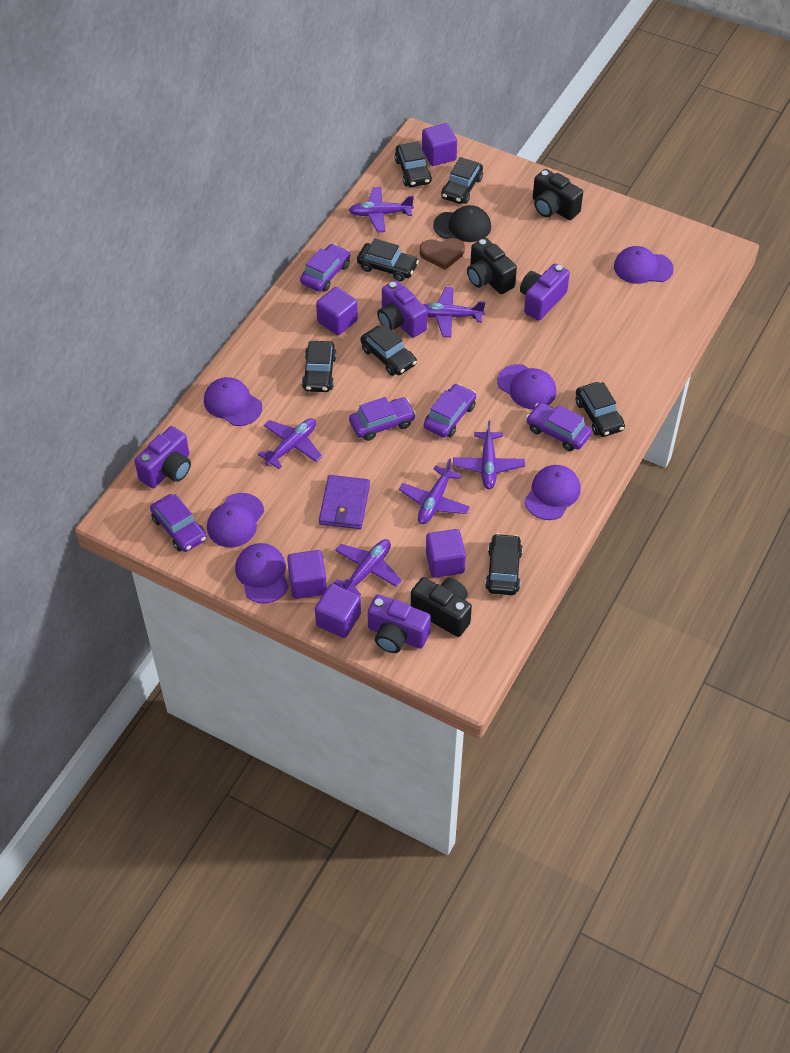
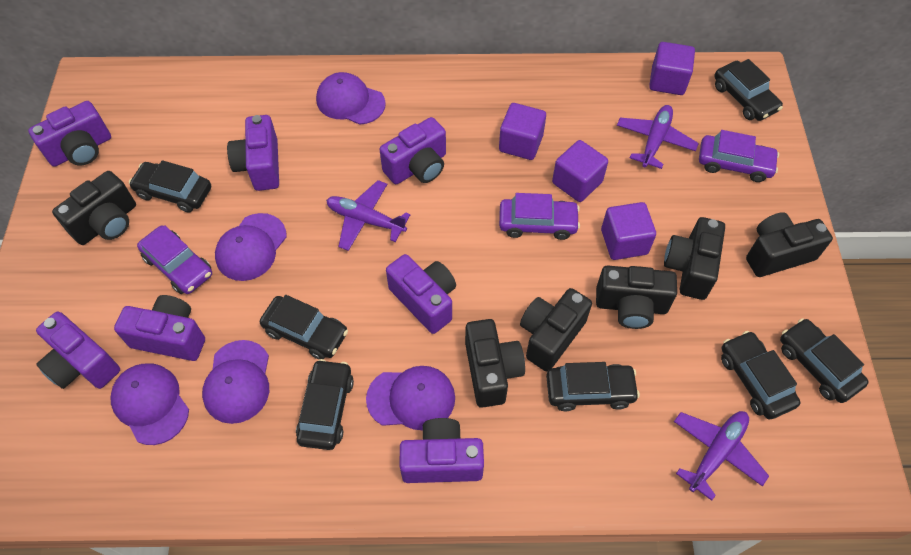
black camera: 3 -> 6
black cap: 1 -> 0
brown heart: 1 -> 0
purple camera: 4 -> 7
purple cap: 6 -> 5
purple car: 5 -> 3
purple cube: 5 -> 4
purple plane: 6 -> 3
purple wallet: 1 -> 0

